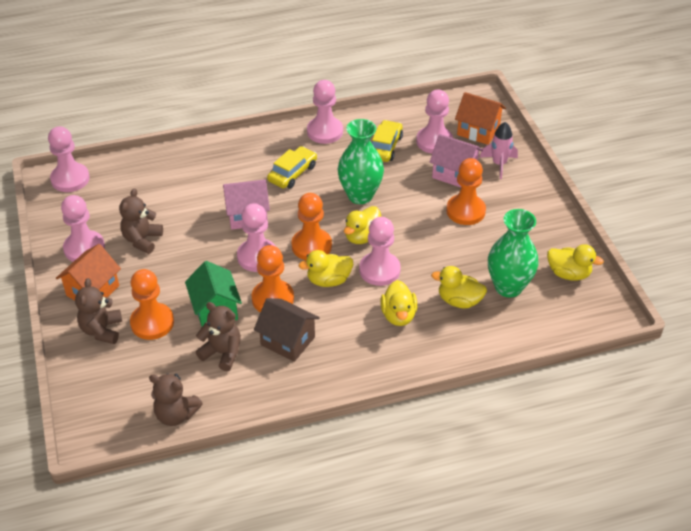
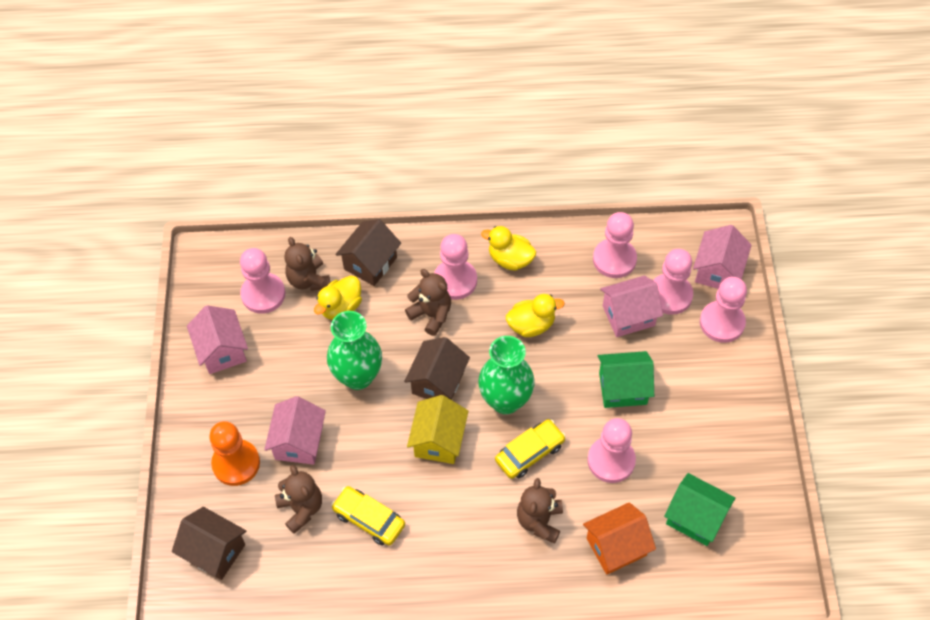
brown house: 1 -> 3
green house: 1 -> 2
orange house: 2 -> 1
orange pawn: 4 -> 1
pink house: 2 -> 4
pink rocket: 1 -> 0
yellow duck: 5 -> 3
yellow house: 0 -> 1

